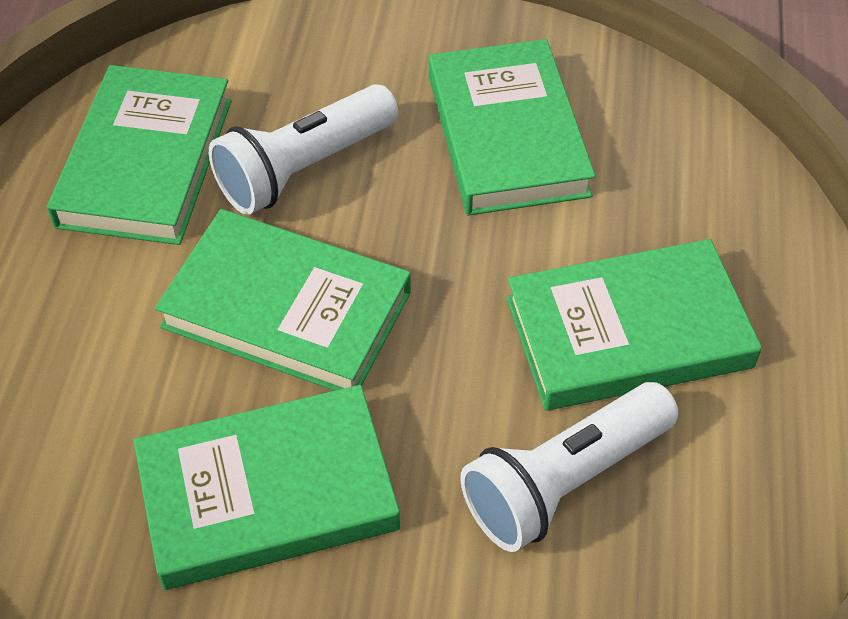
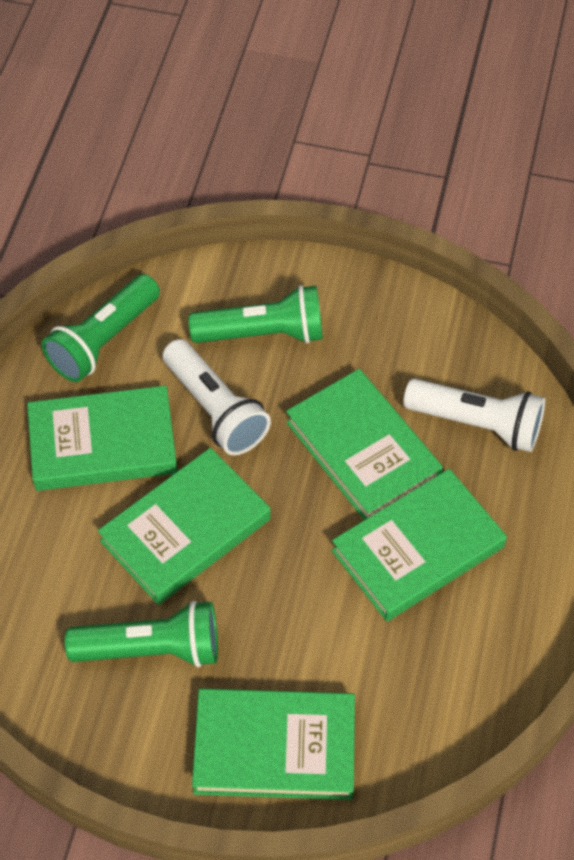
green flashlight: 0 -> 3

